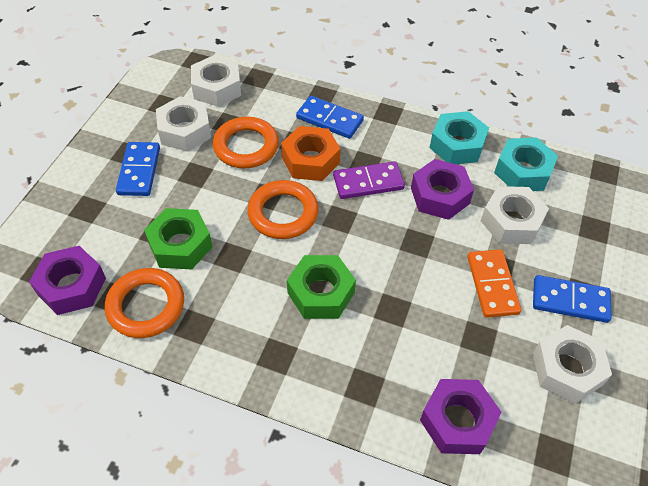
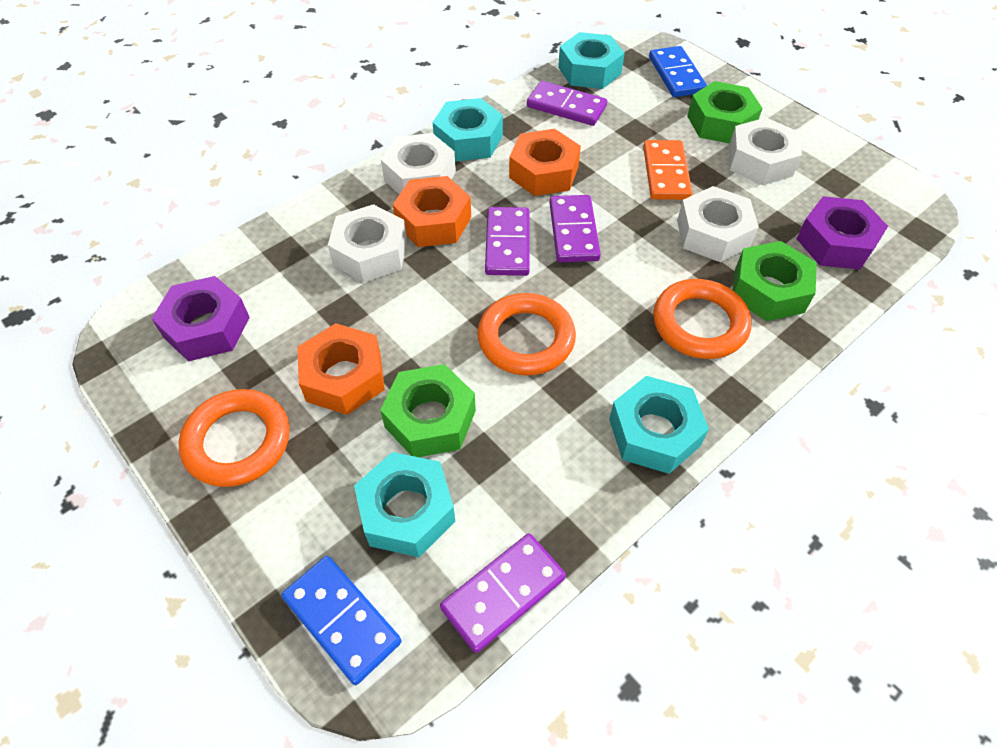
blue domino: 3 -> 2
green nut: 2 -> 3
orange nut: 1 -> 3
purple domino: 1 -> 4
purple nut: 3 -> 2
turquoise nut: 2 -> 4

